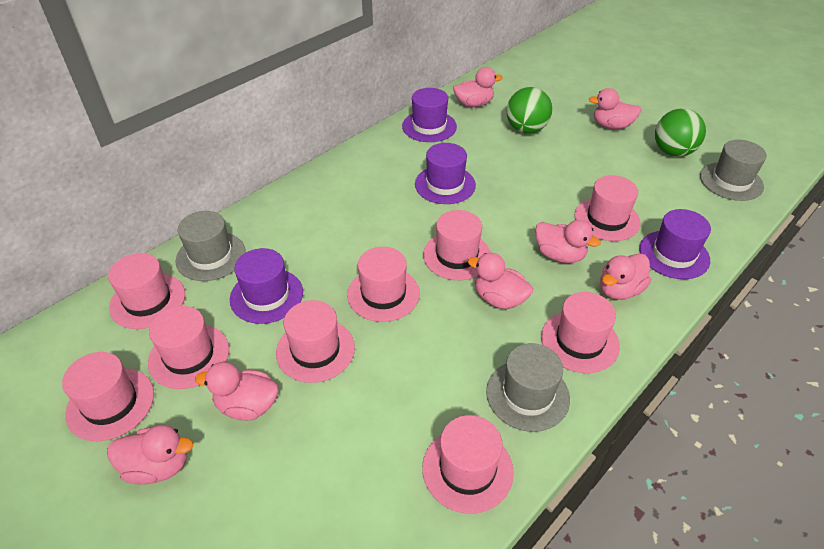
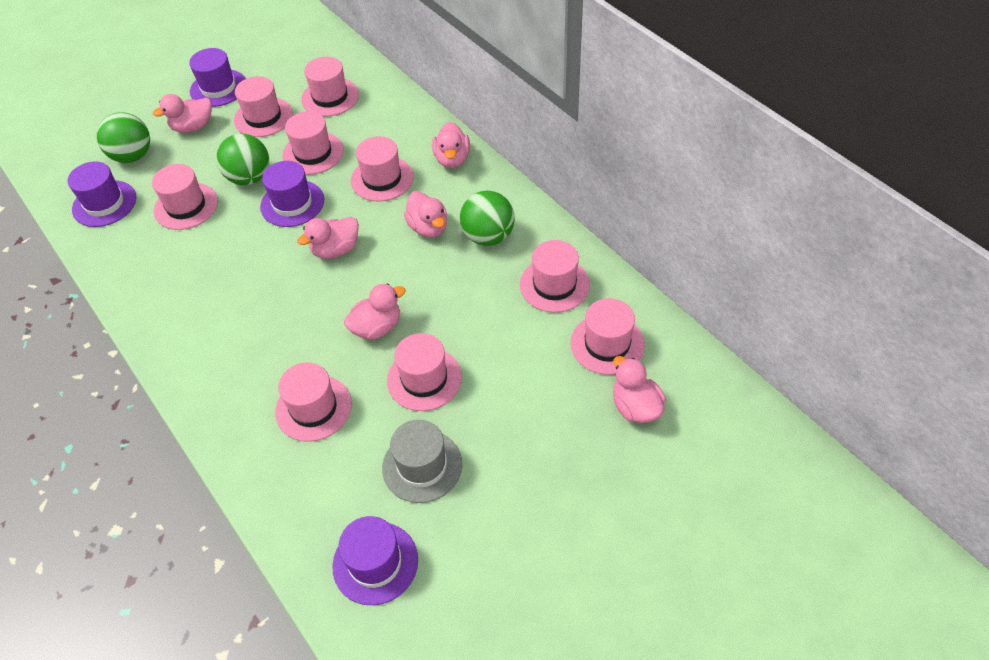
green ball: 2 -> 3
grey hat: 3 -> 1
pink duck: 7 -> 6

